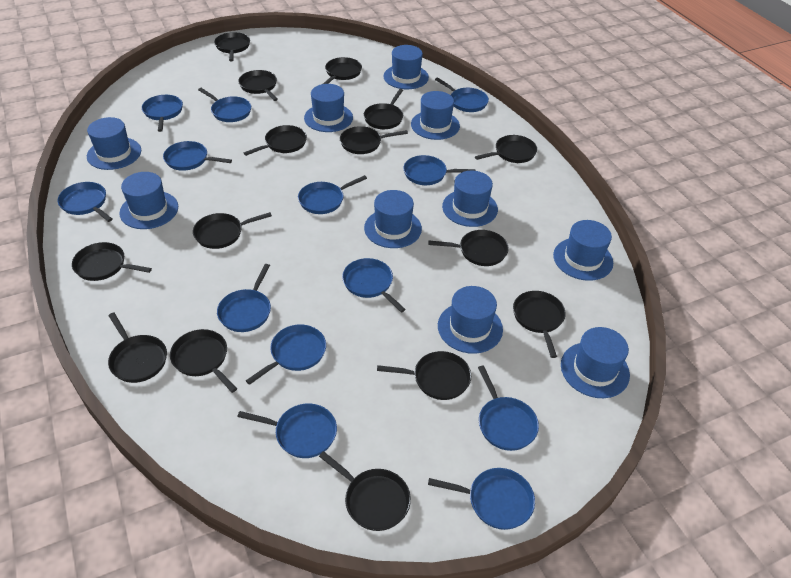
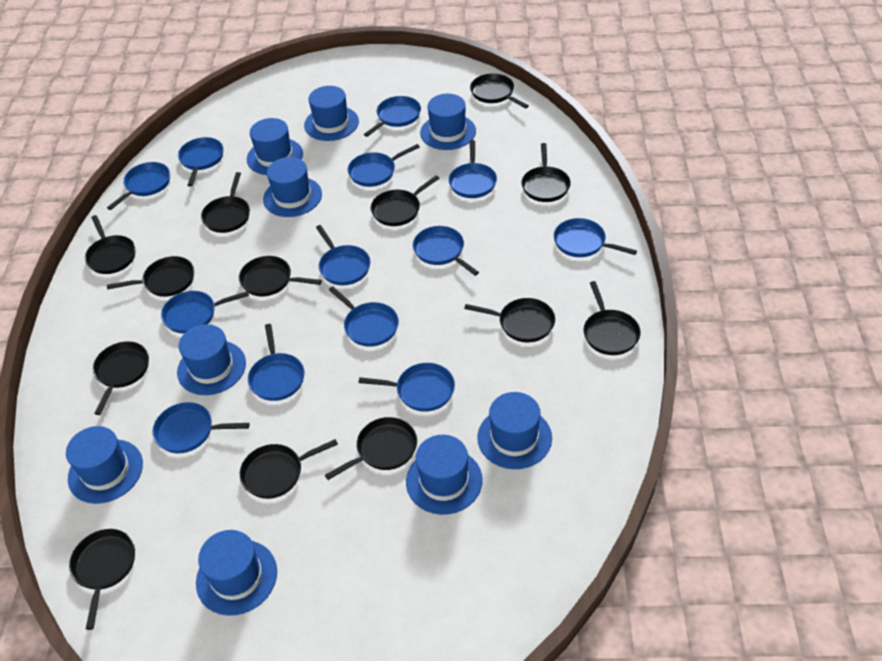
black pan: 15 -> 13
blue hat: 10 -> 9

